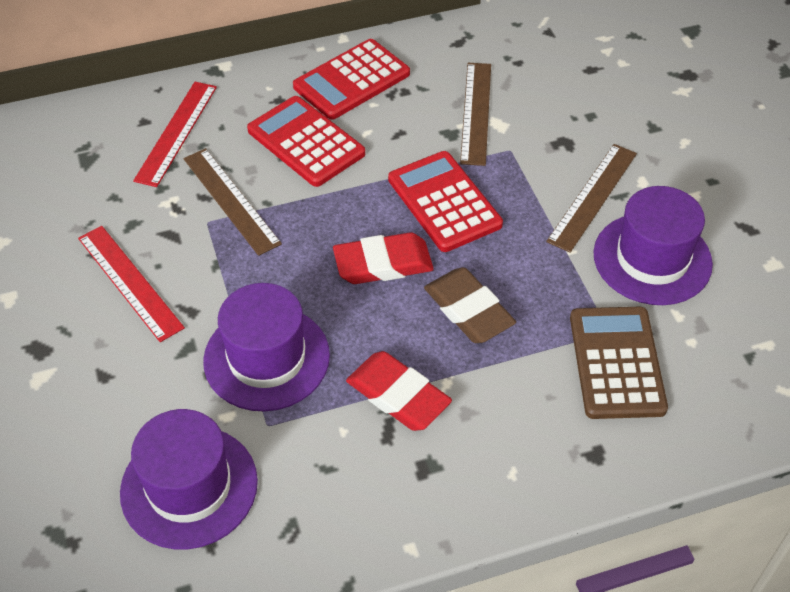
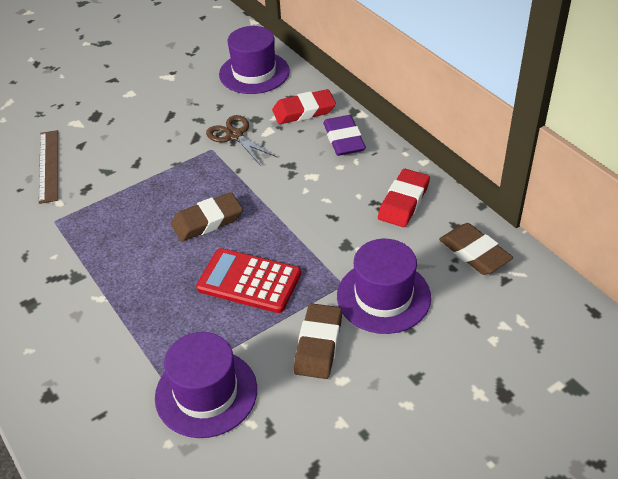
brown calculator: 1 -> 0
brown eraser: 1 -> 3
brown ruler: 3 -> 1
brown scissors: 0 -> 1
purple eraser: 0 -> 1
red calculator: 3 -> 1
red ruler: 2 -> 0

